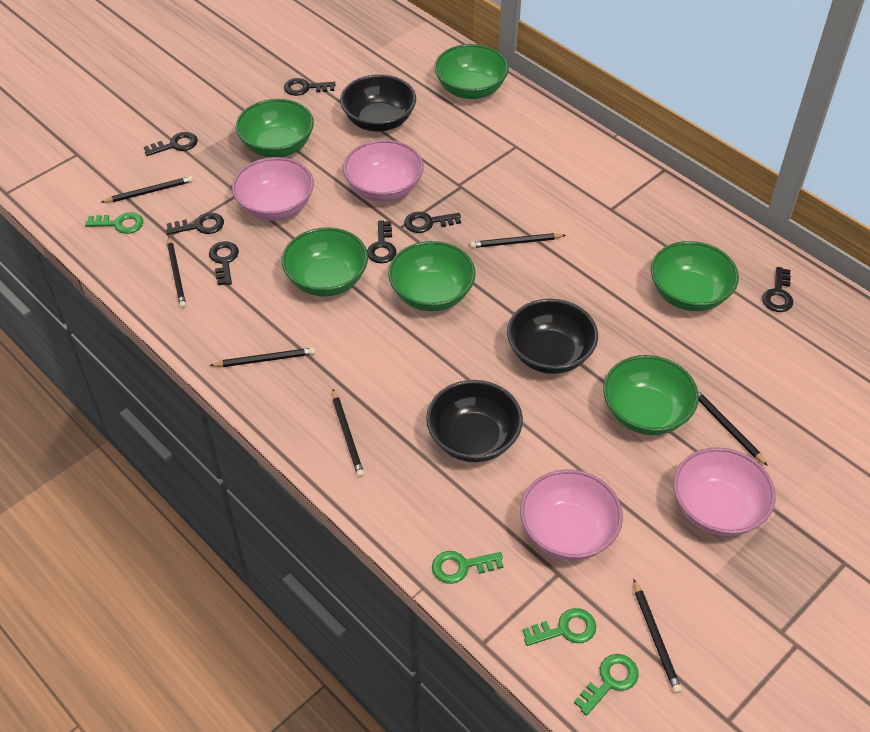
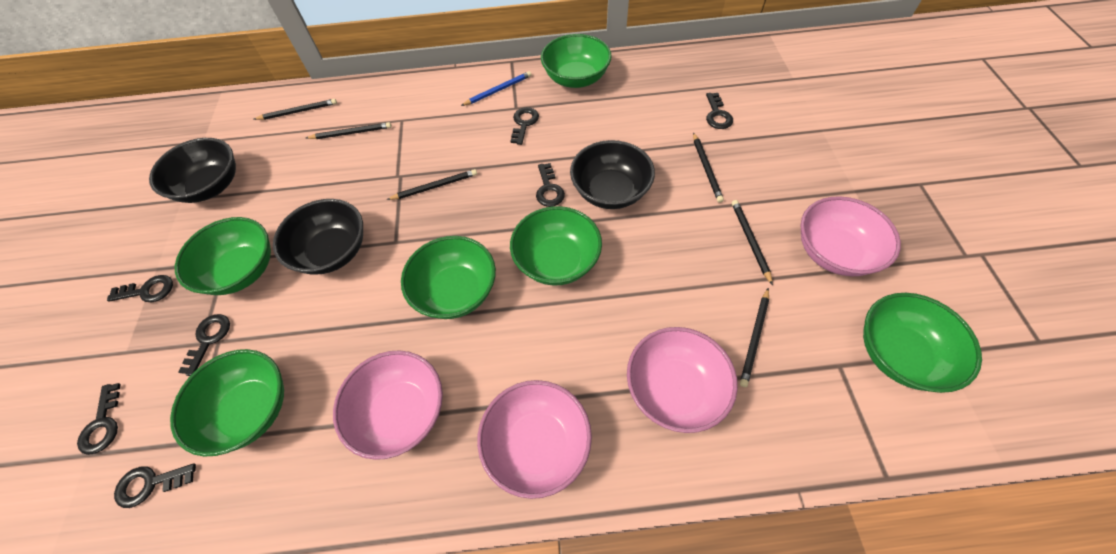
black pencil: 7 -> 6
blue pencil: 0 -> 1
green key: 4 -> 0

